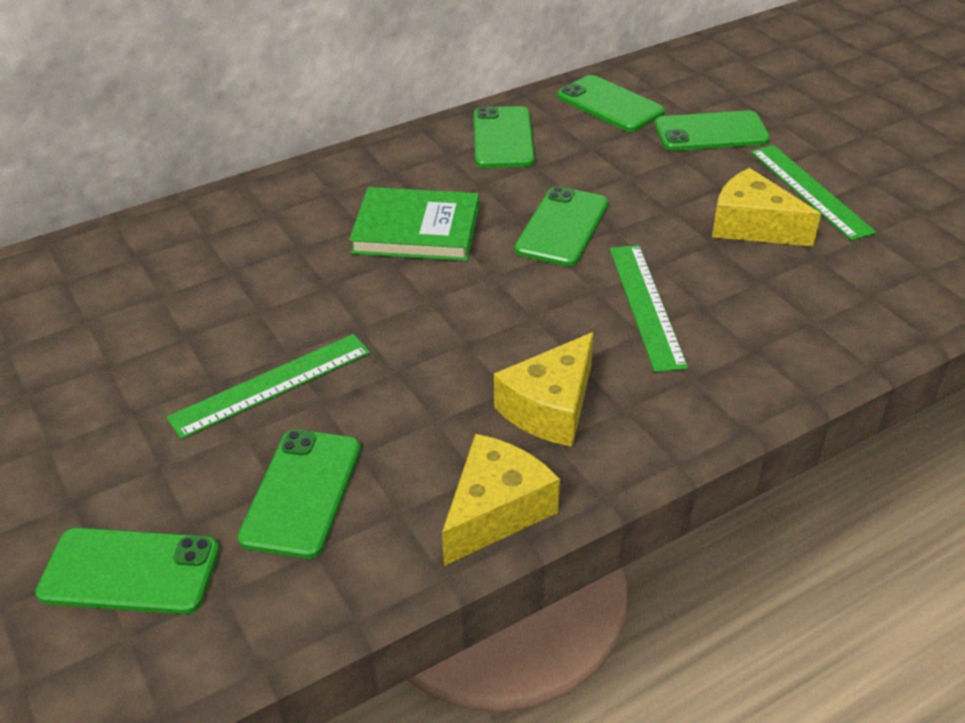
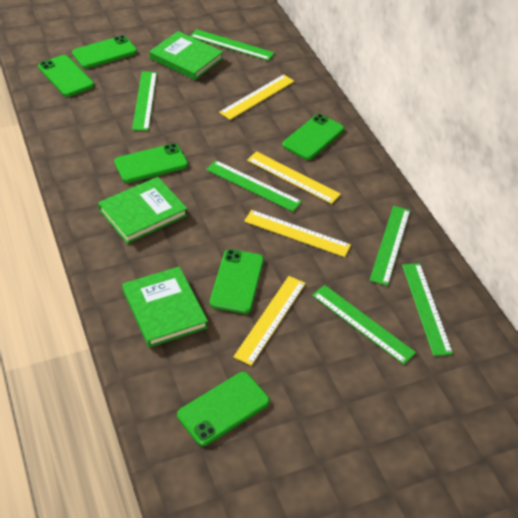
green book: 1 -> 3
green ruler: 3 -> 6
yellow cheese: 3 -> 0
yellow ruler: 0 -> 4

